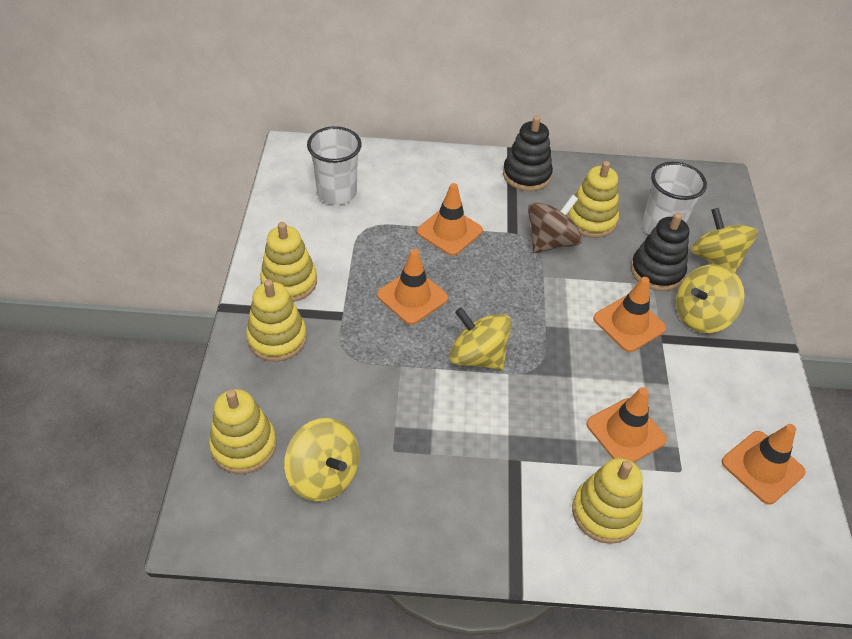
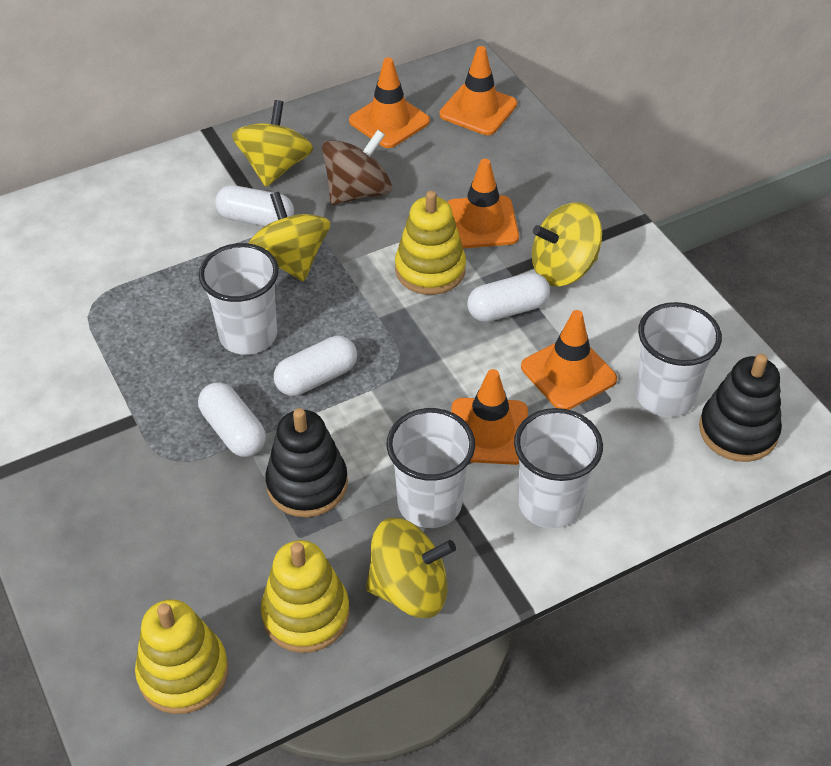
white capsule: 0 -> 4
white cup: 2 -> 4
yellow stacking toy: 5 -> 3

